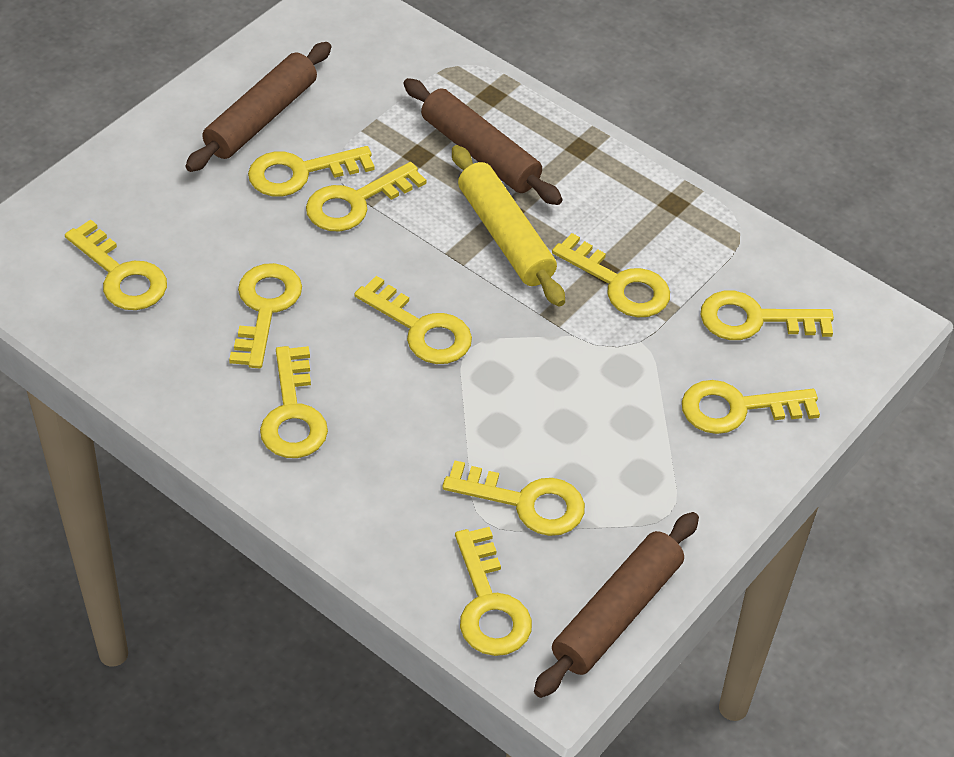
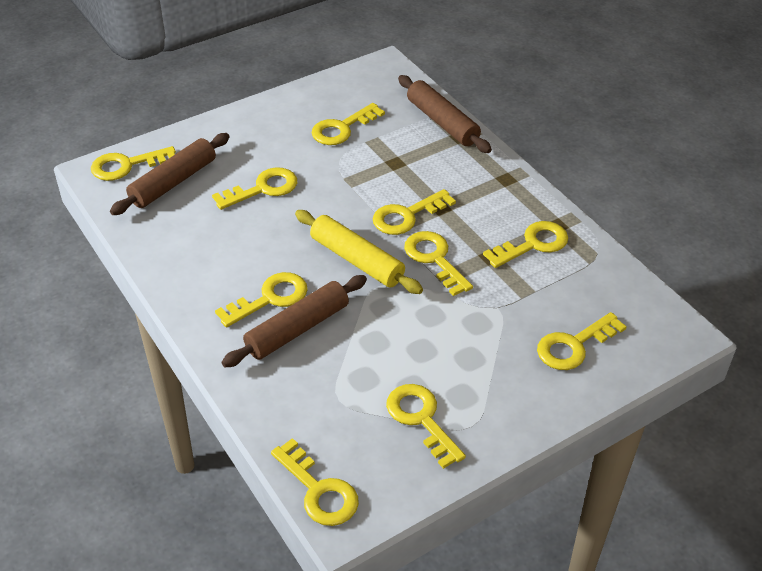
yellow key: 11 -> 10

